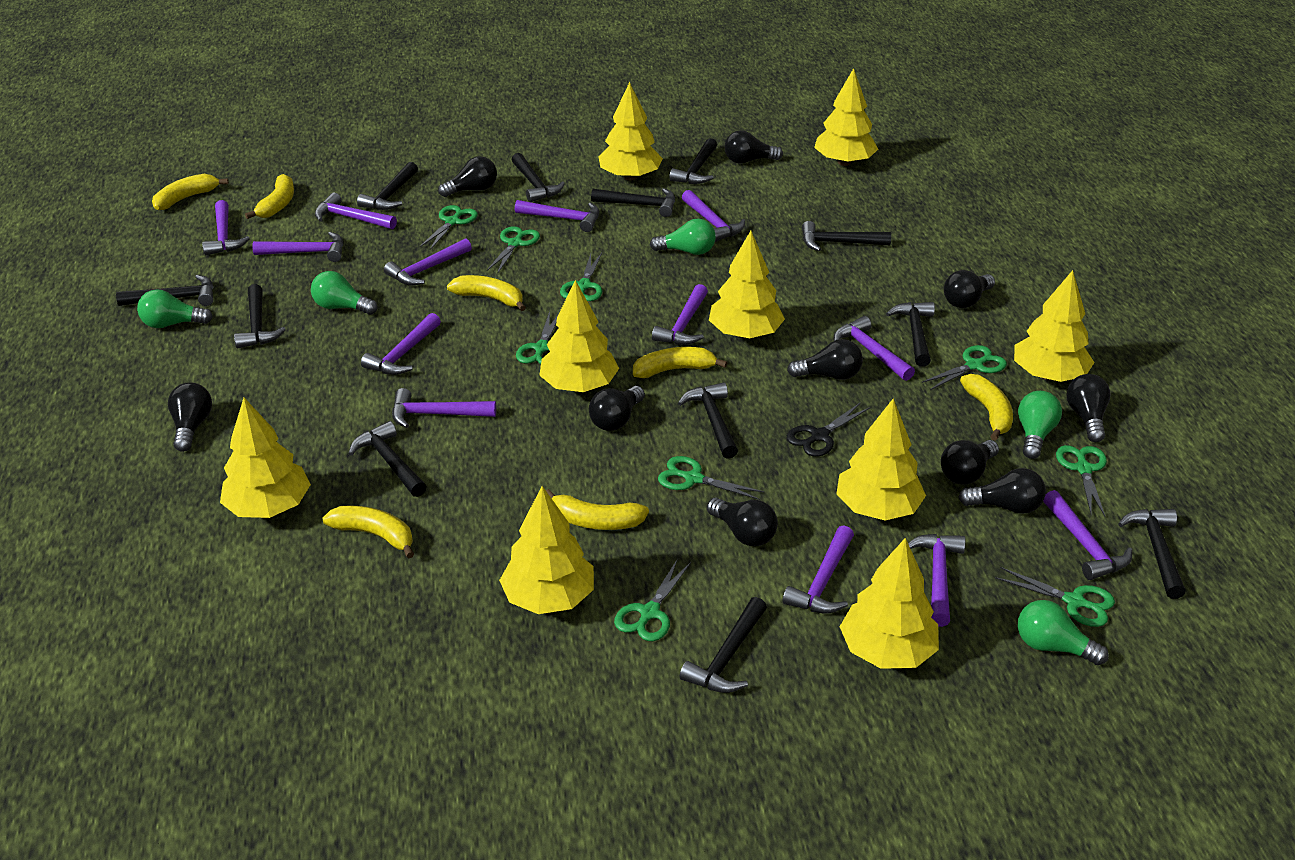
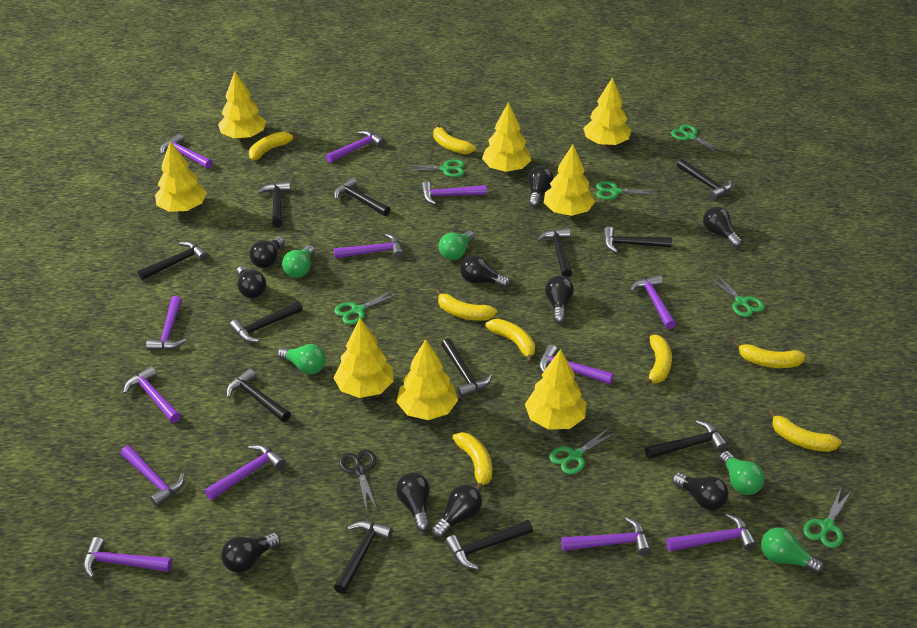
green scissors: 9 -> 7
yellow banana: 7 -> 8
yellow tree: 9 -> 8

